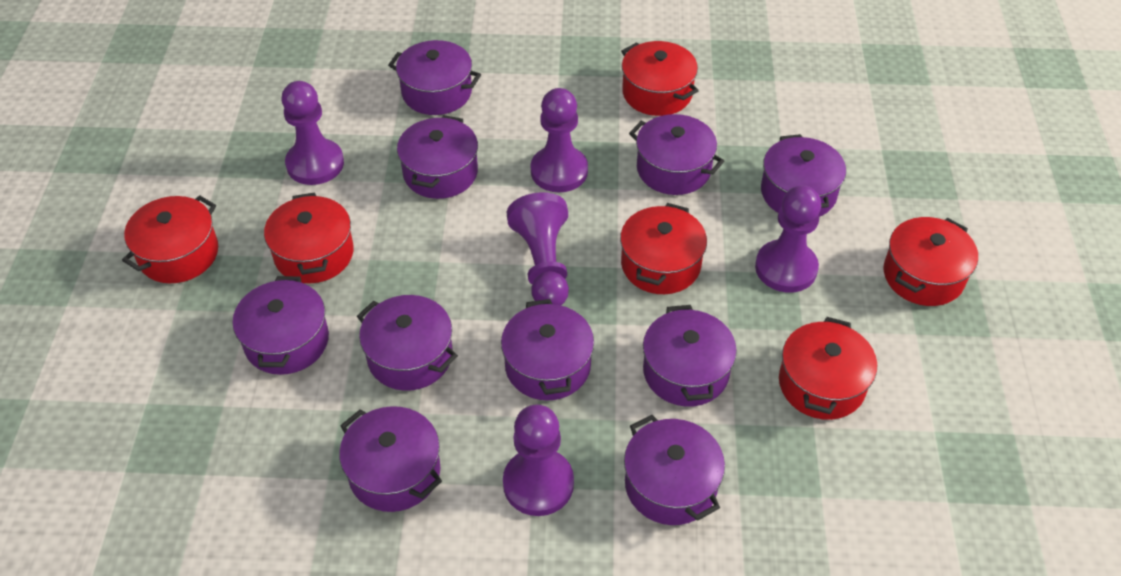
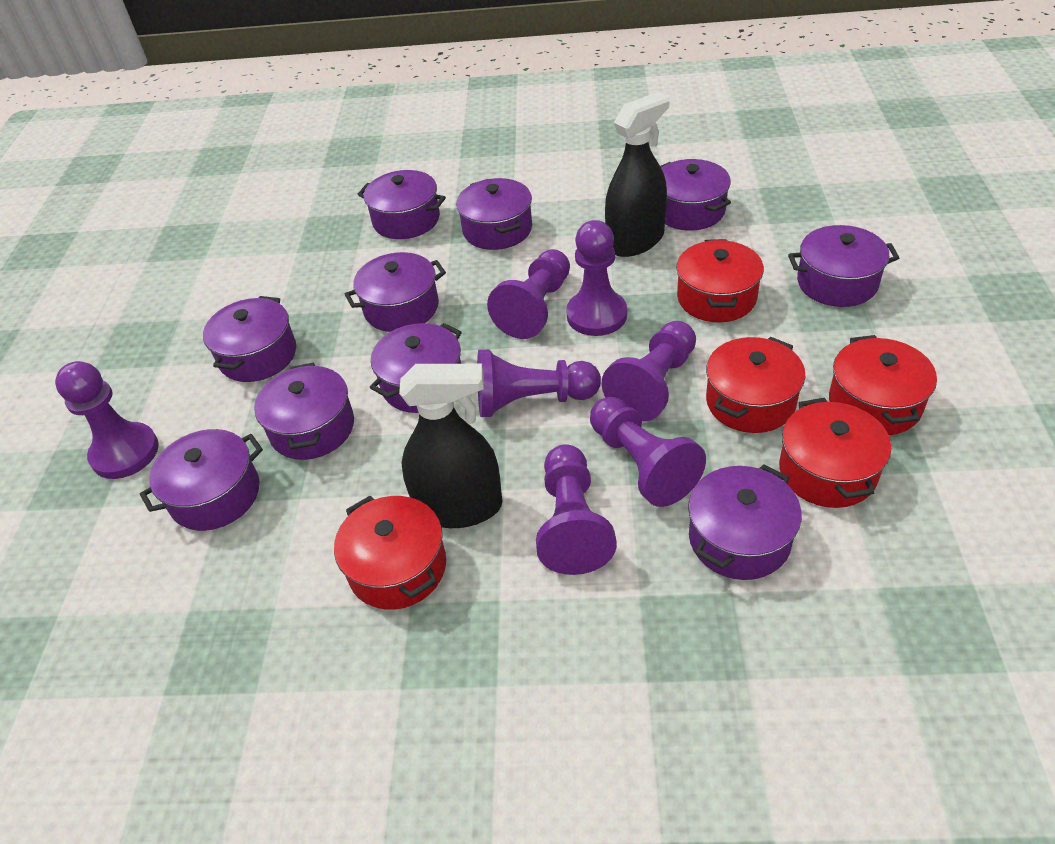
black spray bottle: 0 -> 2
purple pawn: 5 -> 7
red pot: 6 -> 5

